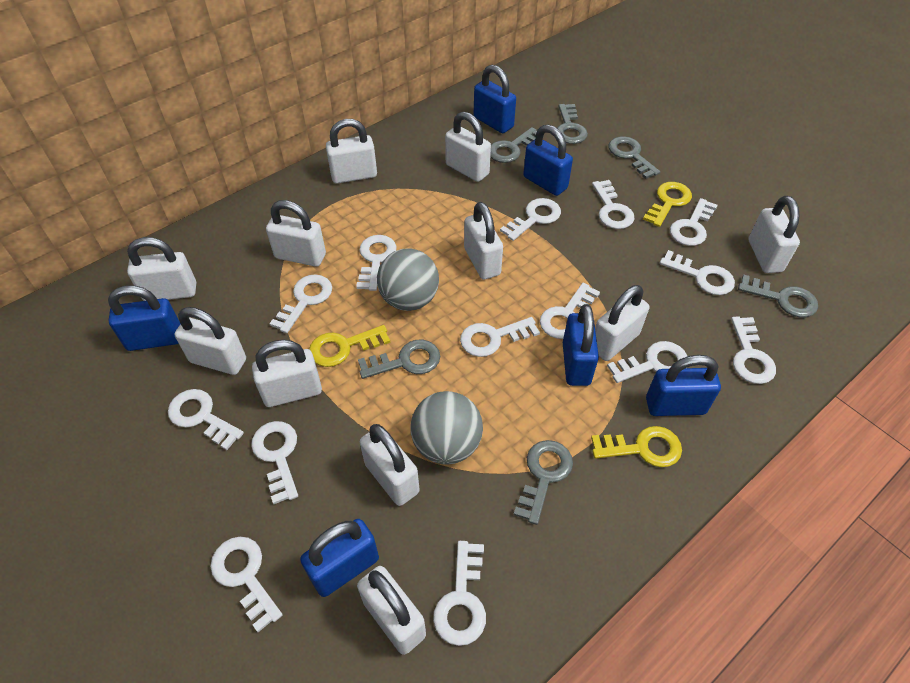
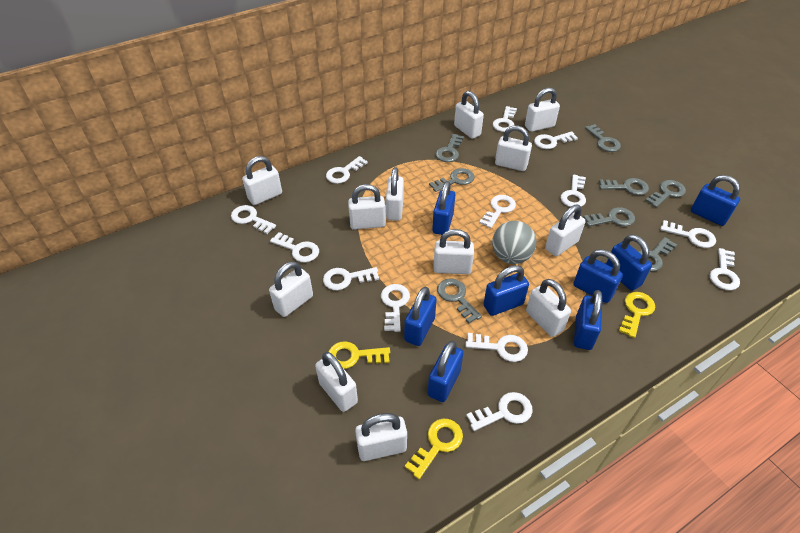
blue padlock: 6 -> 8
grey ball: 2 -> 1
grey key: 6 -> 8
white key: 14 -> 13
white padlock: 11 -> 12

